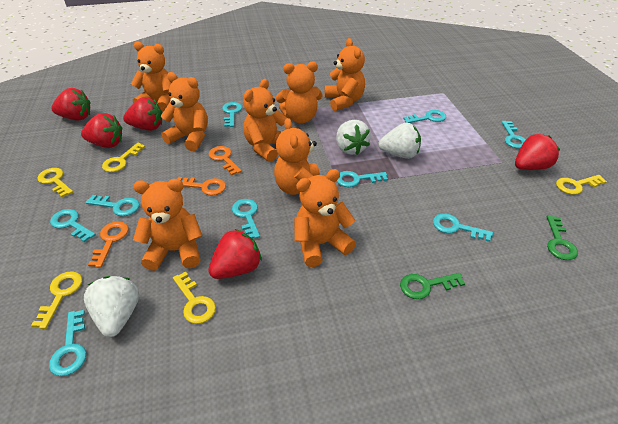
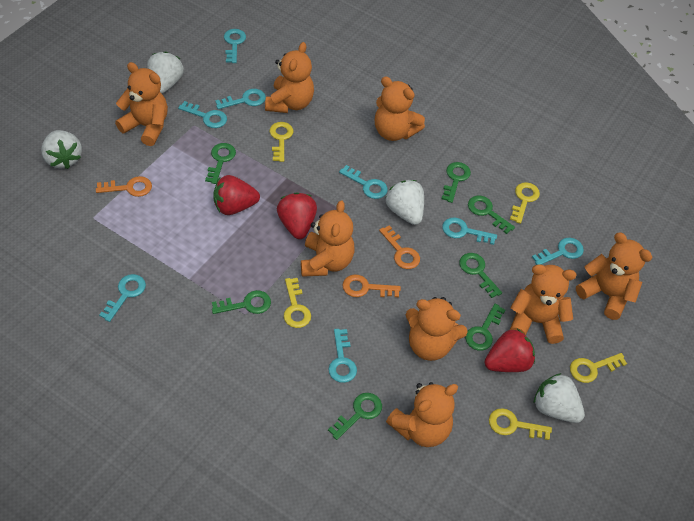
green key: 2 -> 7
red strawberry: 5 -> 3
turquoise key: 9 -> 8
white strawberry: 3 -> 4

